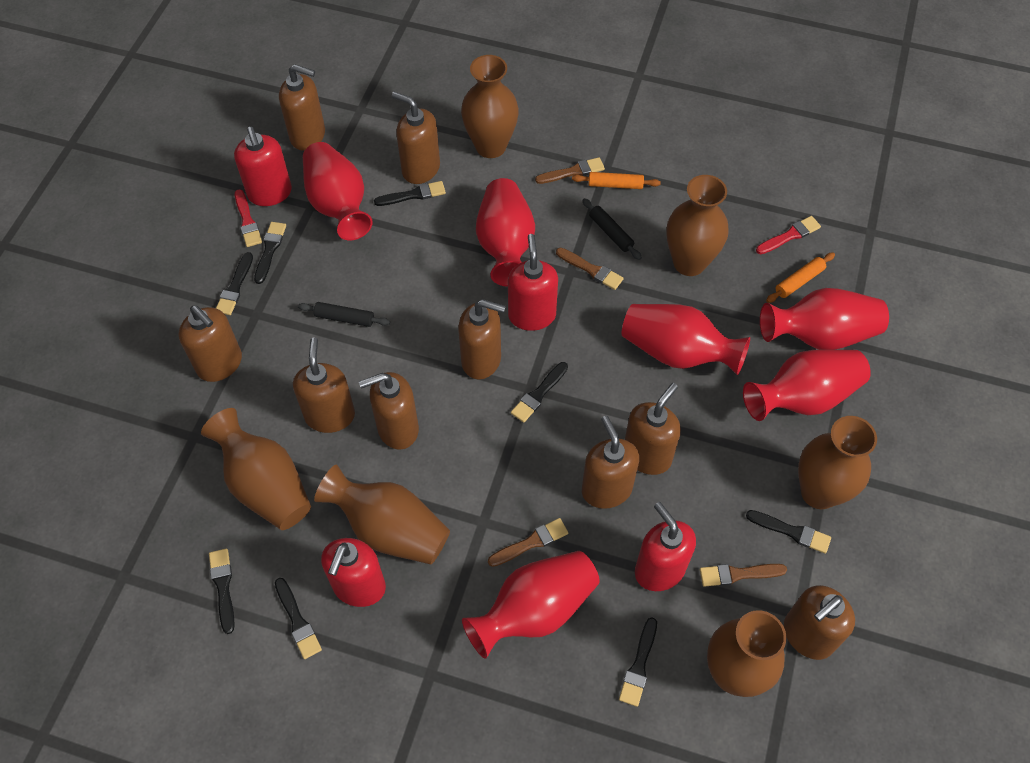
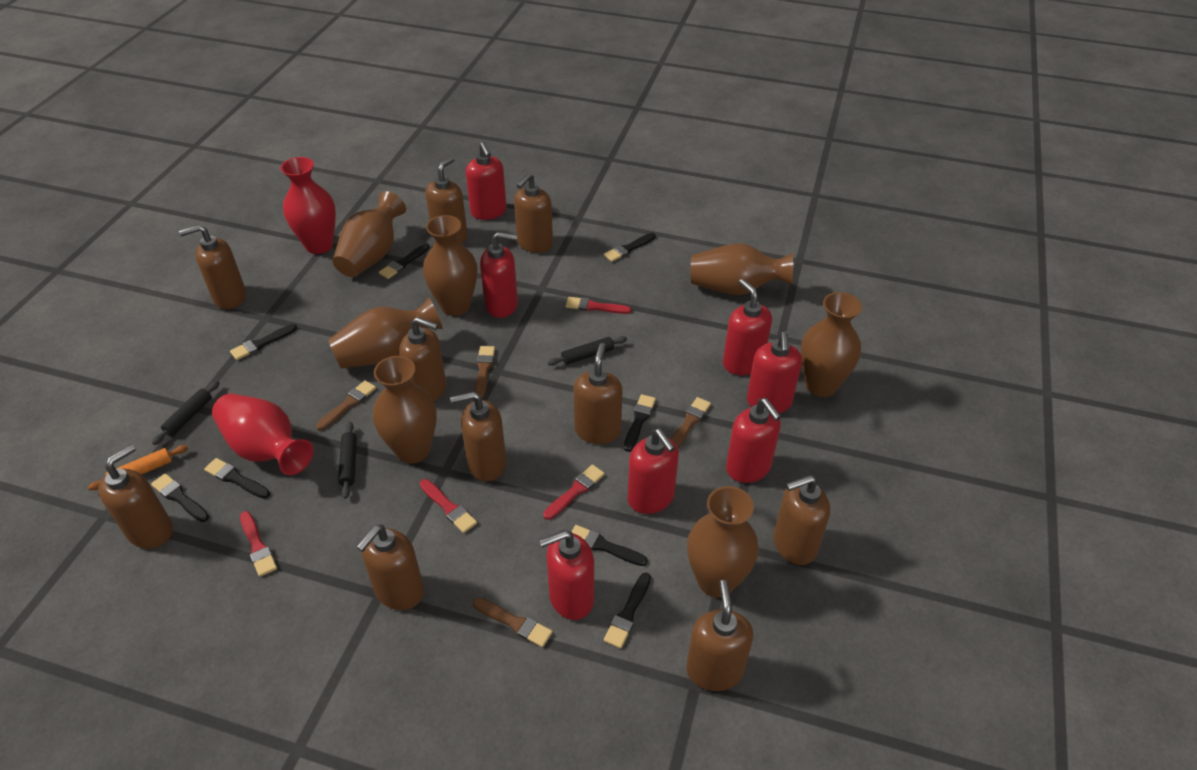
black rolling pin: 2 -> 3
brown soap dispenser: 9 -> 10
brown vase: 6 -> 7
orange rolling pin: 2 -> 1
red brush: 2 -> 4
red soap dispenser: 4 -> 7
red vase: 6 -> 2

